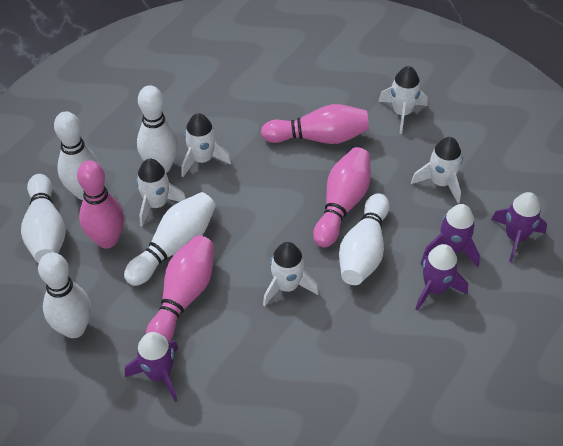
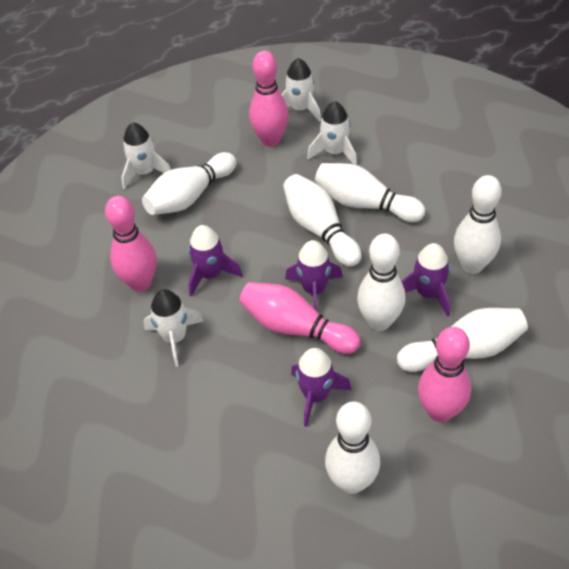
white bowling pin: 6 -> 7
white rocket: 5 -> 4

